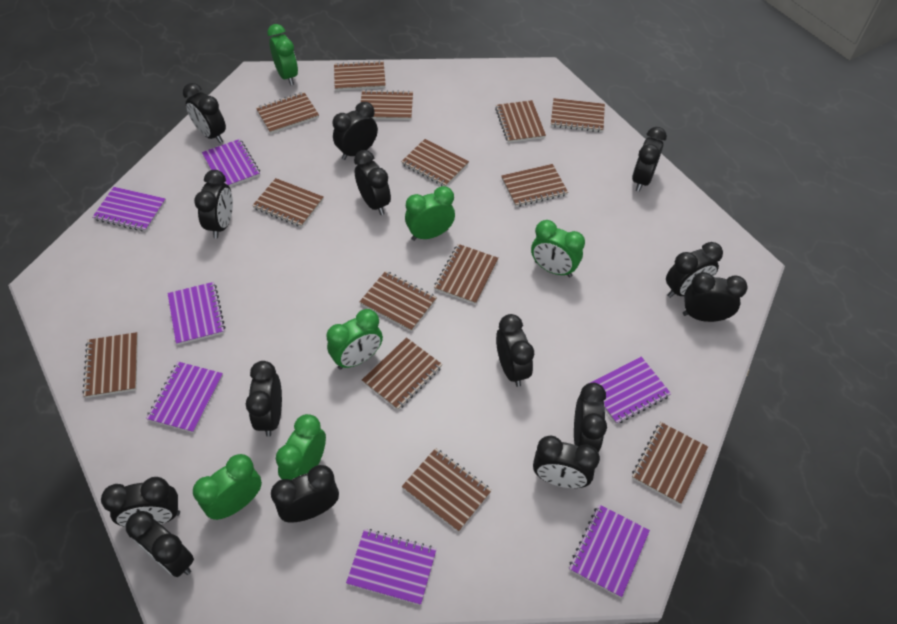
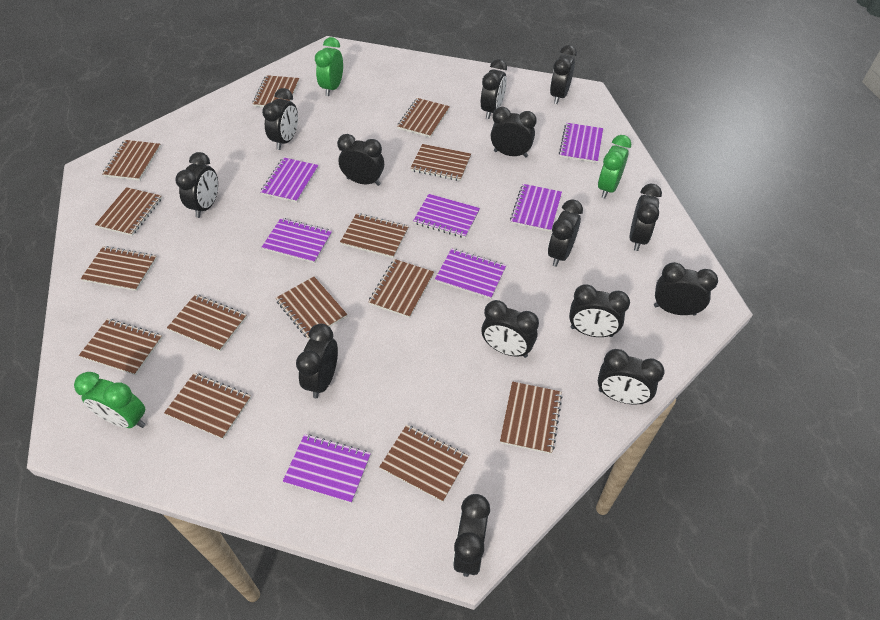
green clock: 6 -> 3

